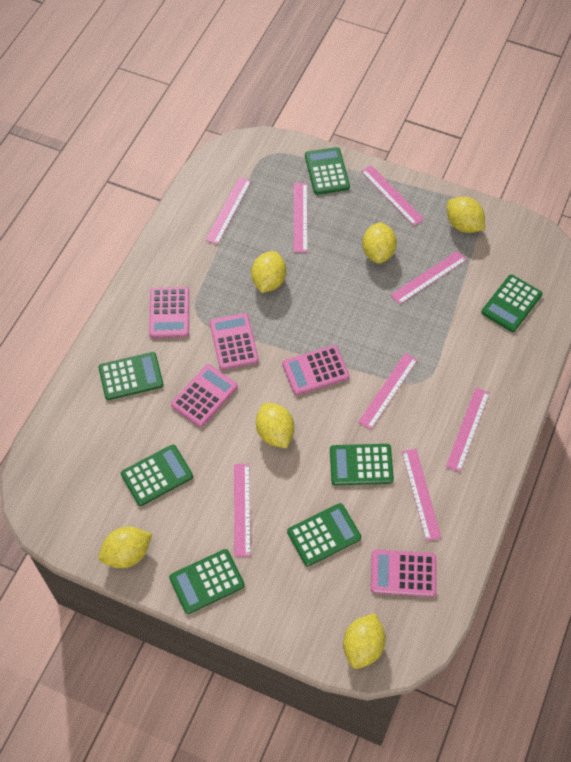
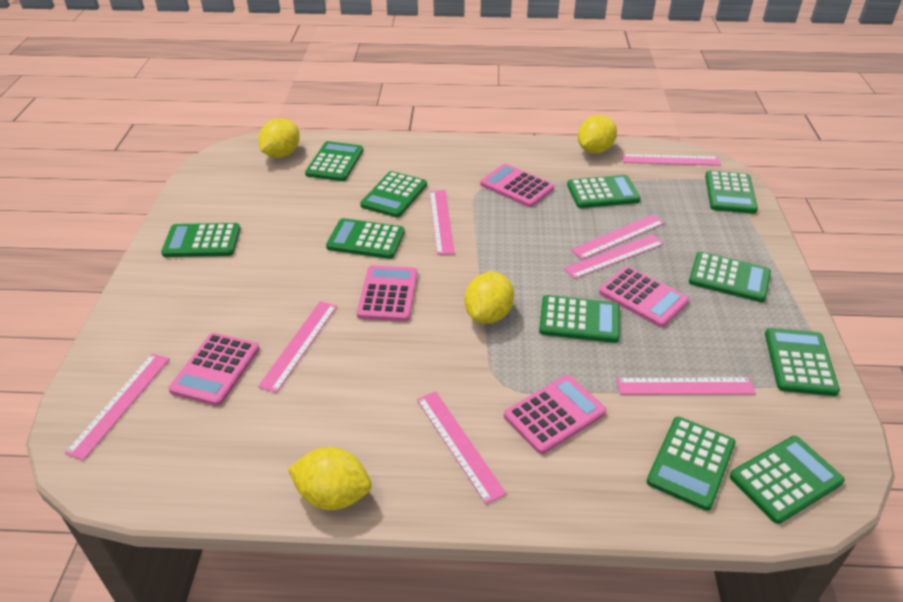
green calculator: 7 -> 11
yellow lemon: 6 -> 4

